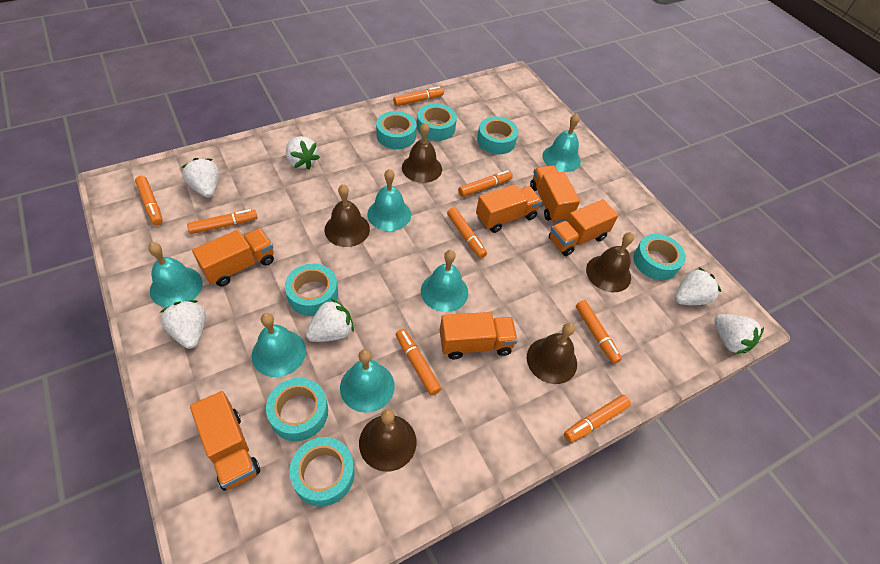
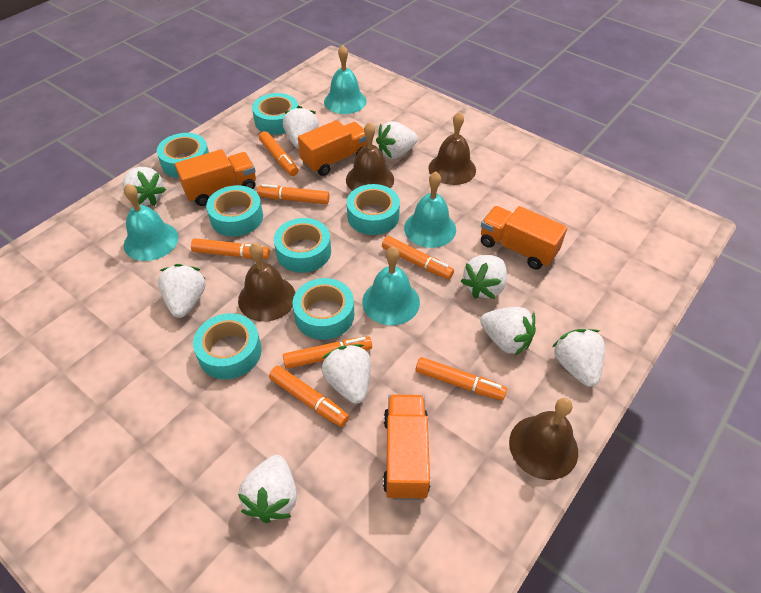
brown bell: 5 -> 4
orange marker: 8 -> 7
orange truck: 6 -> 4
turquoise bell: 6 -> 4
white strawberry: 6 -> 9

